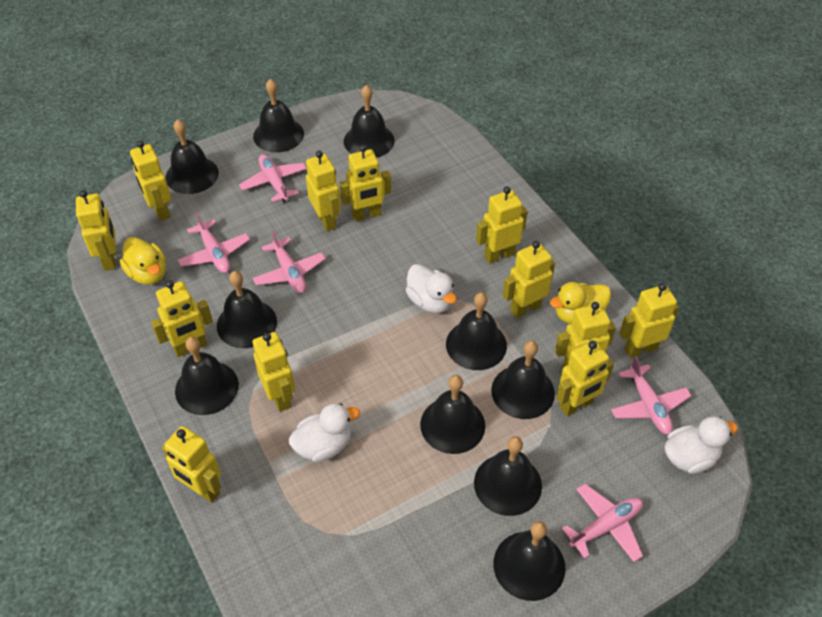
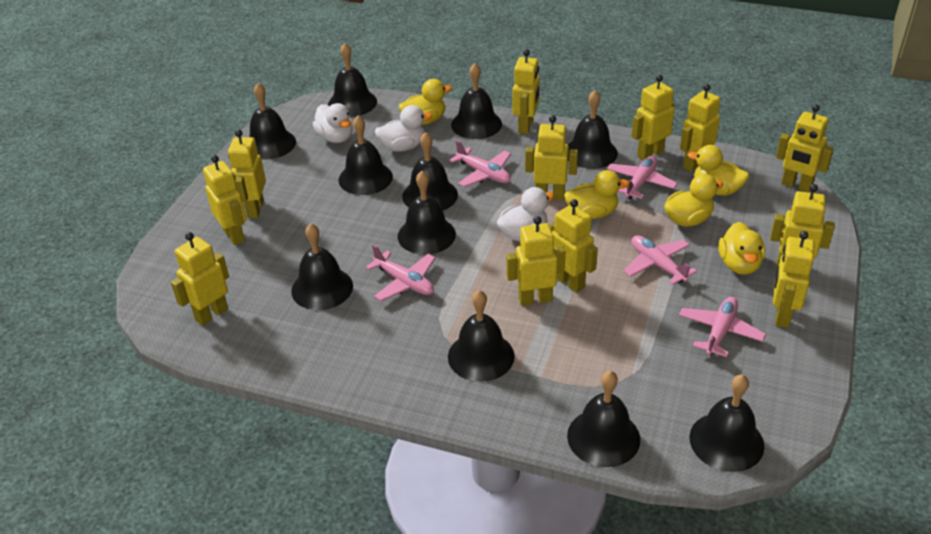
black bell: 10 -> 11
yellow duck: 2 -> 5

